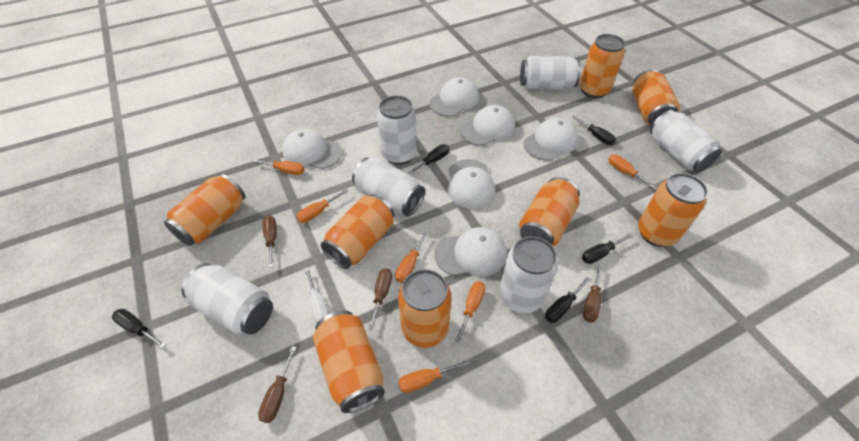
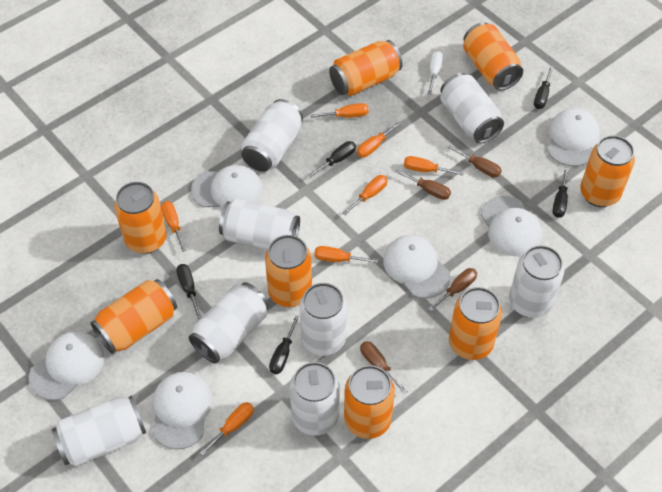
orange screwdriver: 6 -> 7
white can: 6 -> 8

